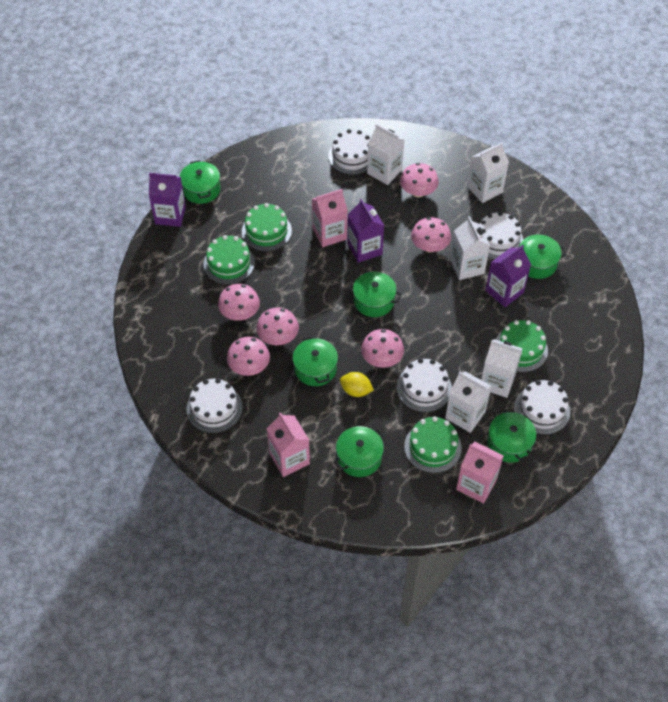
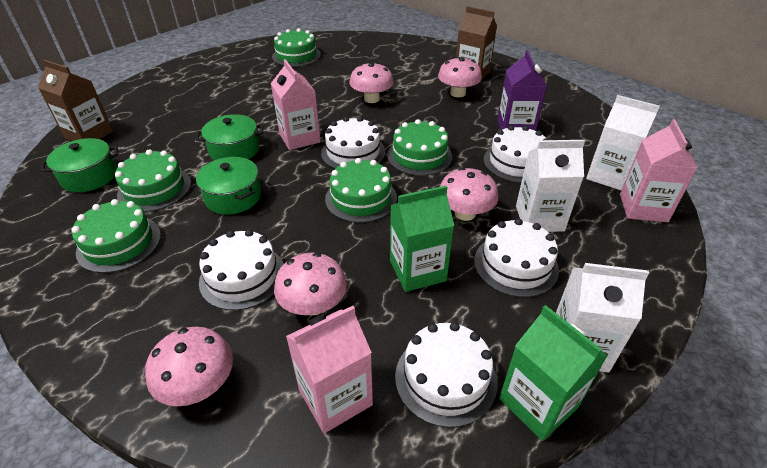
brown carton: 0 -> 2
green cake: 4 -> 5
green carton: 0 -> 2
green pot: 6 -> 3
pink mushroom: 6 -> 5
purple carton: 3 -> 1
white carton: 5 -> 3
yellow lemon: 1 -> 0

